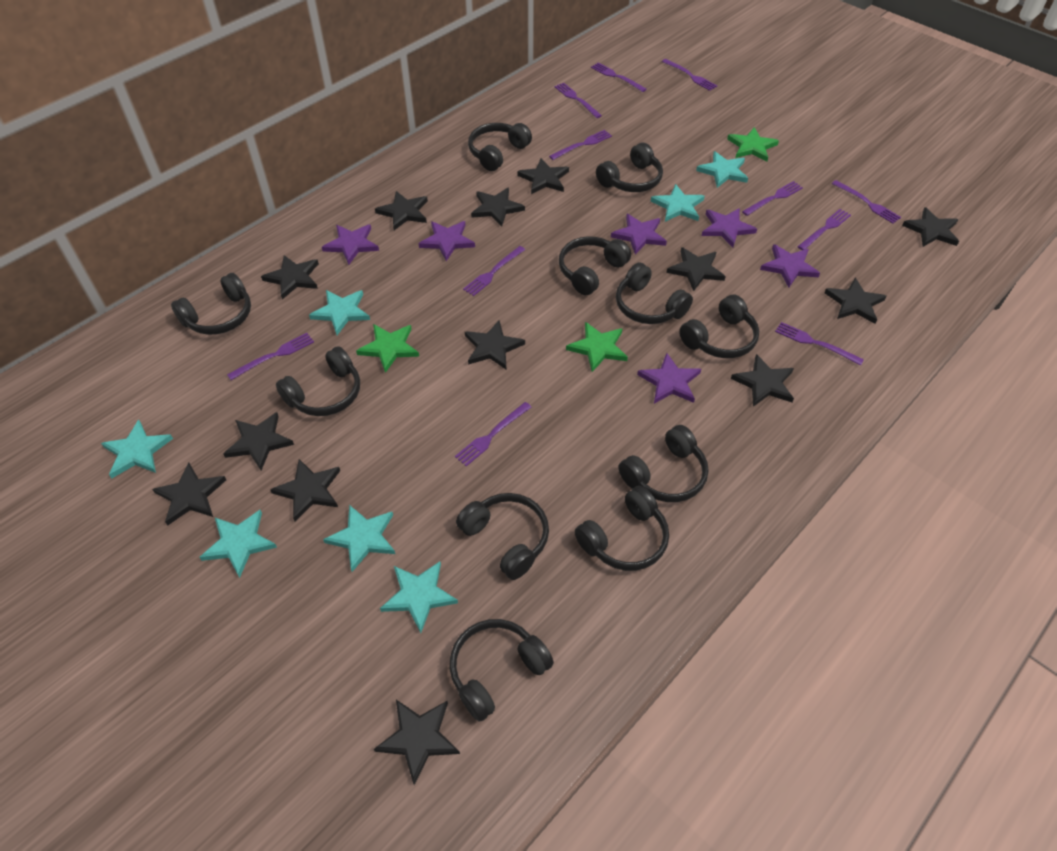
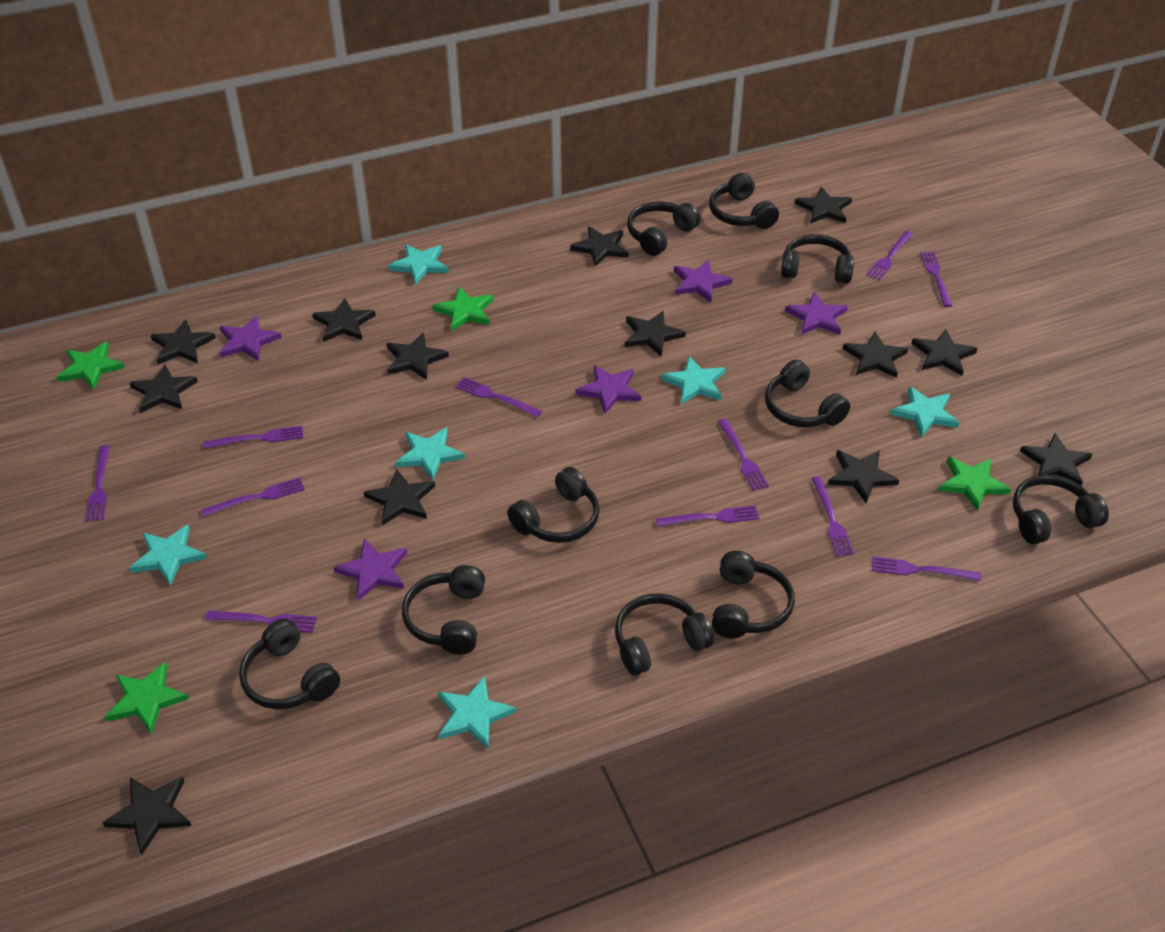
black headphones: 11 -> 10
green star: 3 -> 4
purple star: 6 -> 5
turquoise star: 7 -> 6

